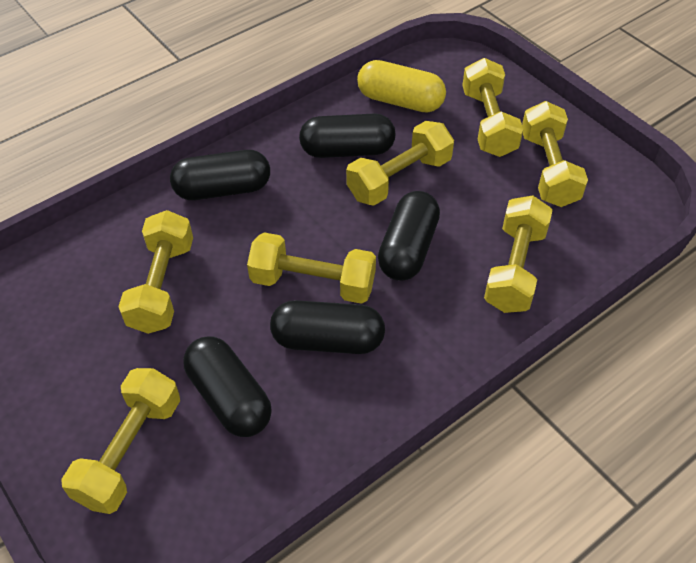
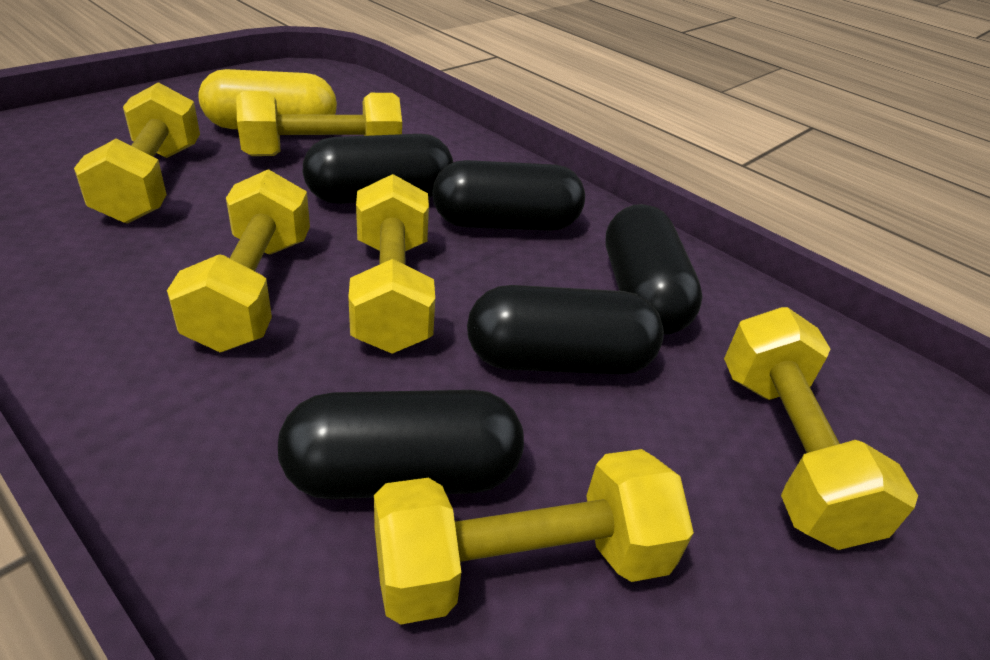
yellow dumbbell: 7 -> 6

